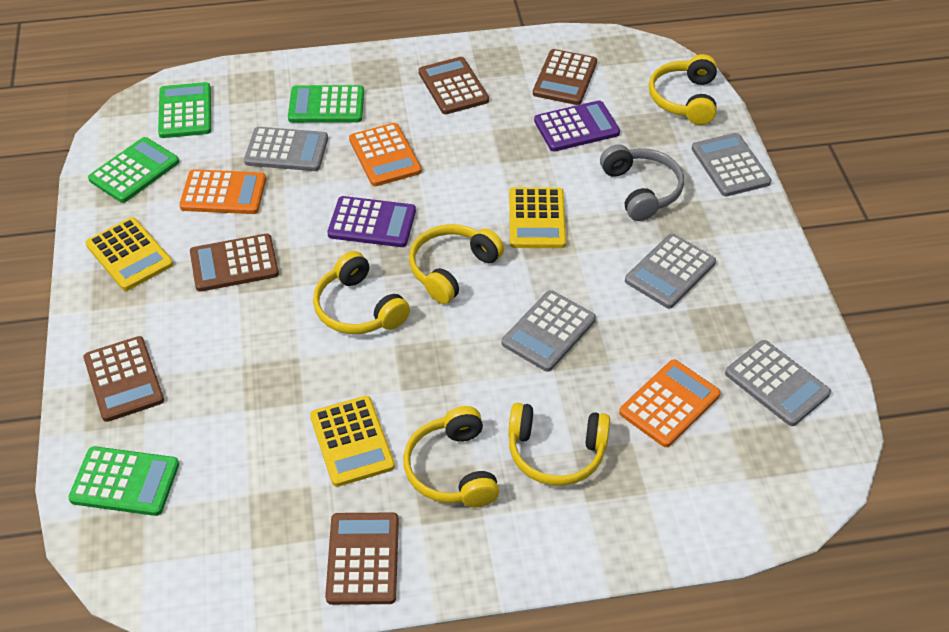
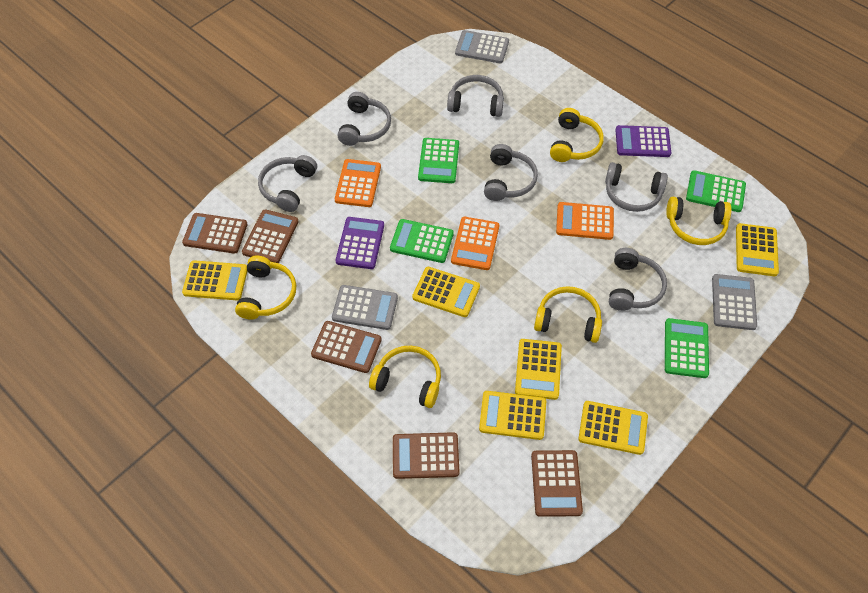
grey calculator: 5 -> 3
grey headphones: 1 -> 6
yellow calculator: 3 -> 6

